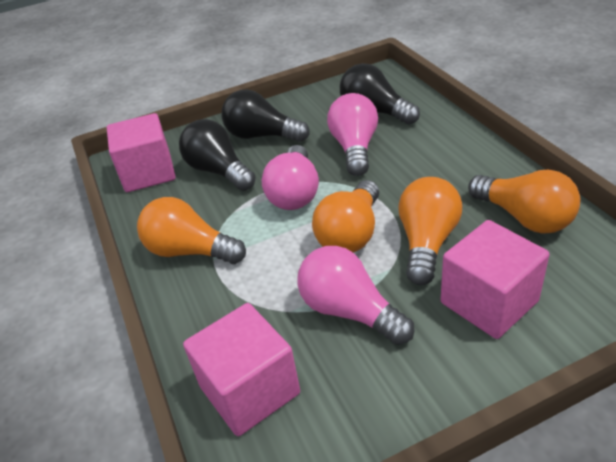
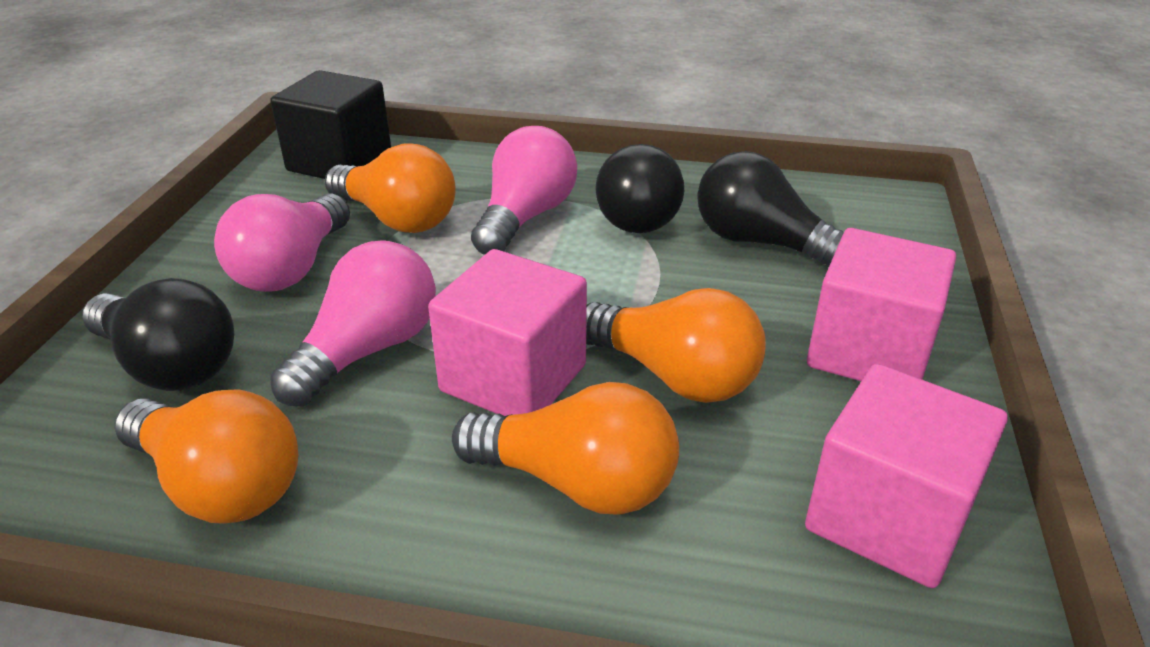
black cube: 0 -> 1

